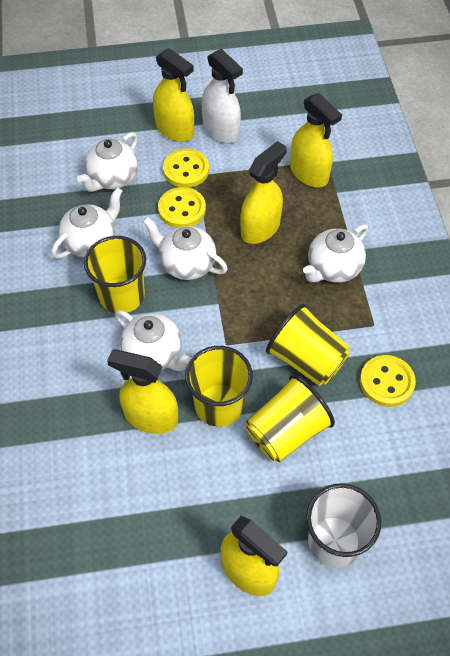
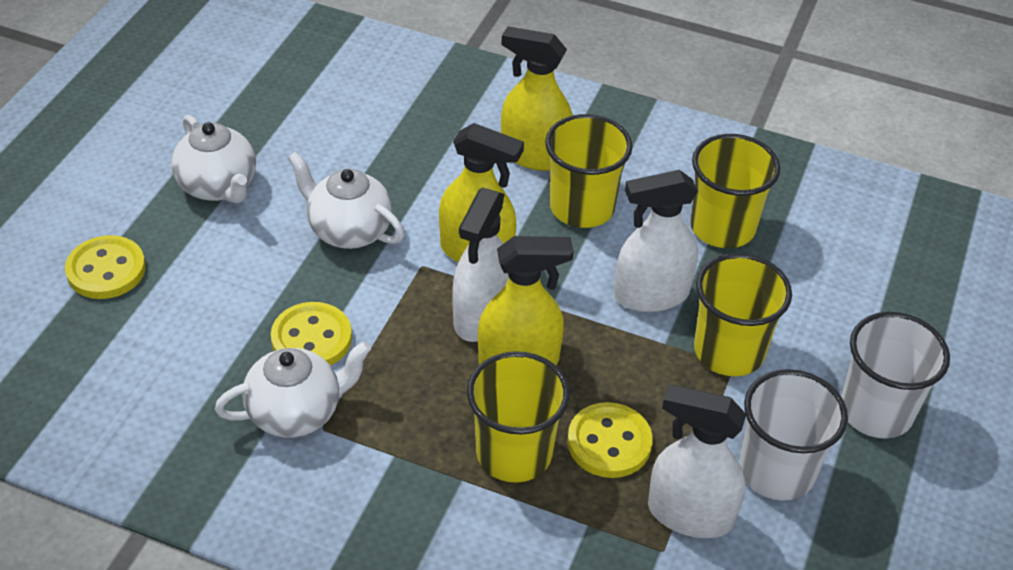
white cup: 1 -> 2
white spray bottle: 1 -> 3
white teapot: 5 -> 3
yellow spray bottle: 5 -> 3

